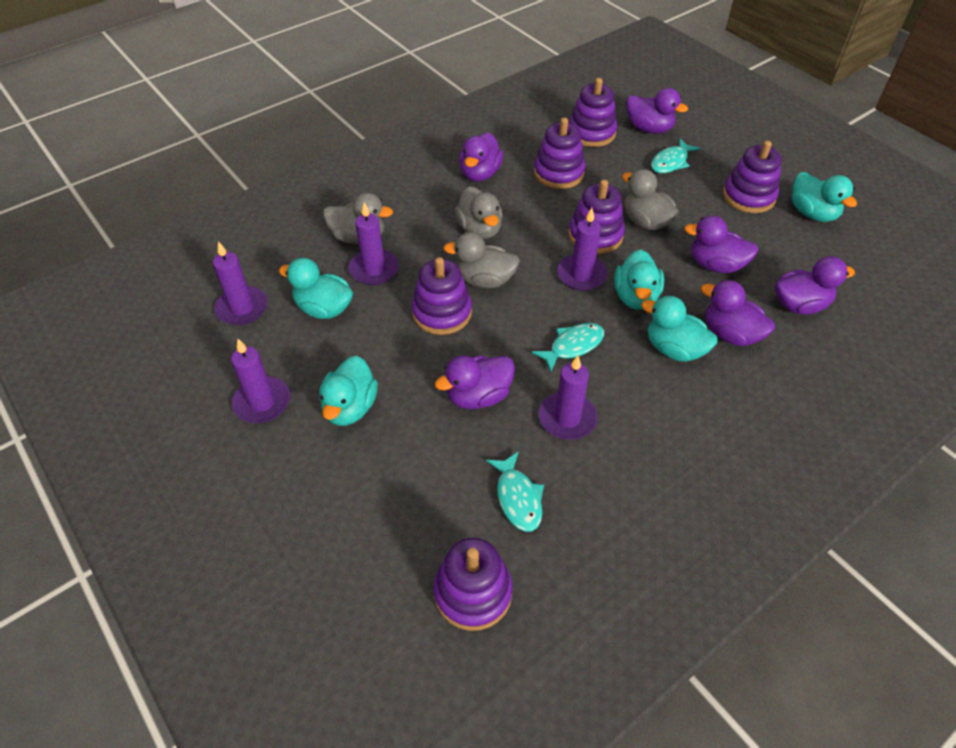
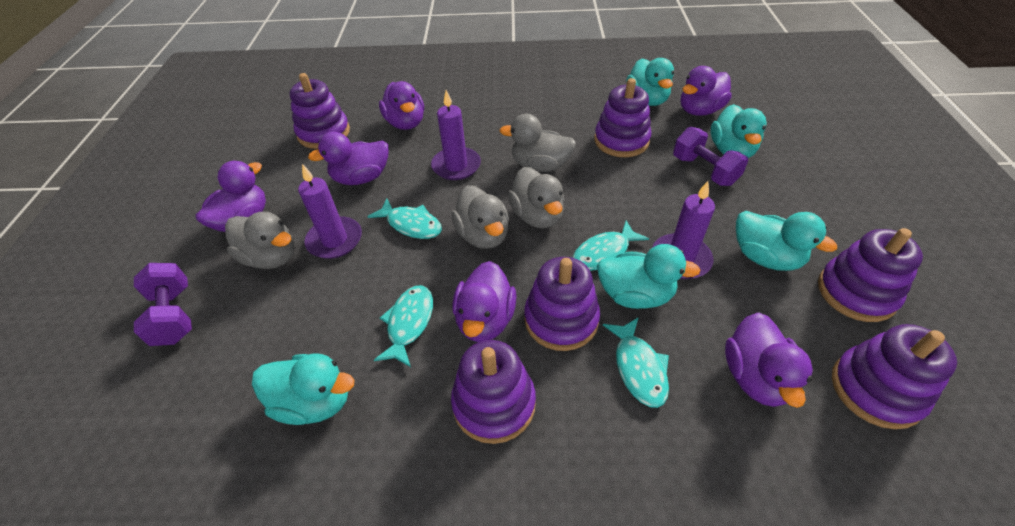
purple candle: 5 -> 3
purple dumbbell: 0 -> 2
turquoise fish: 3 -> 4

